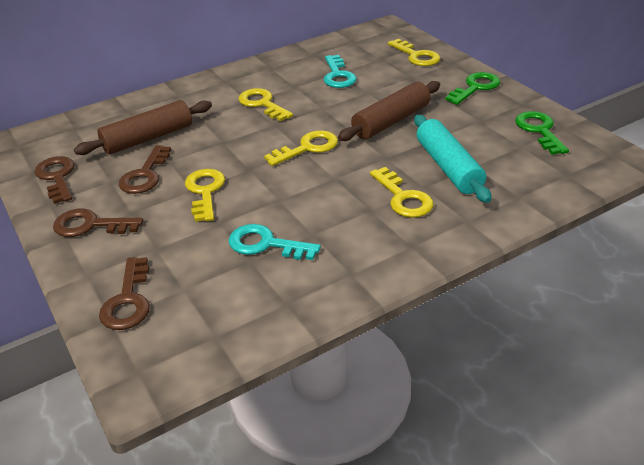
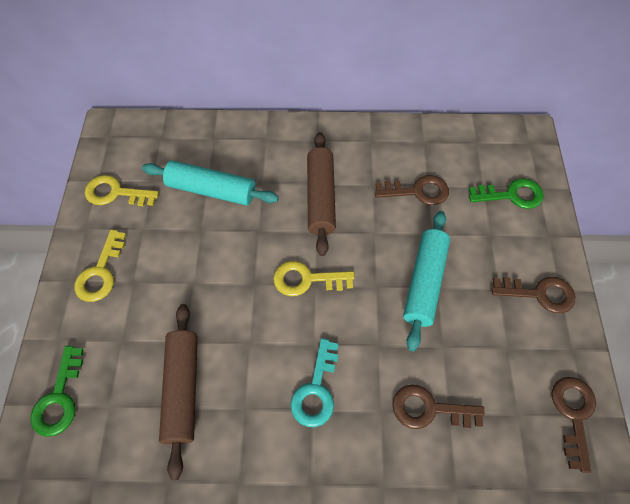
turquoise key: 2 -> 1
turquoise rolling pin: 1 -> 2
yellow key: 5 -> 3

